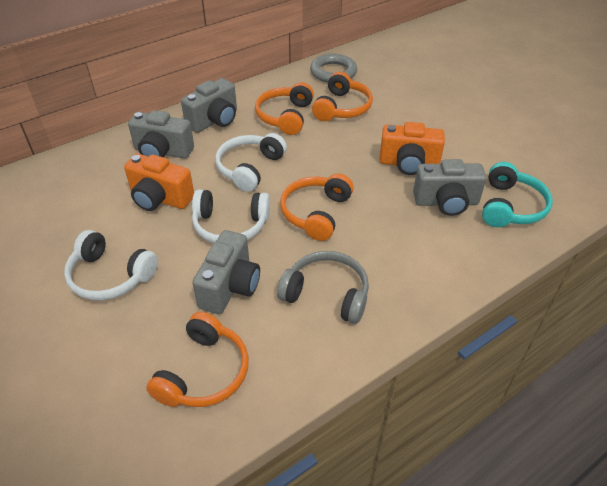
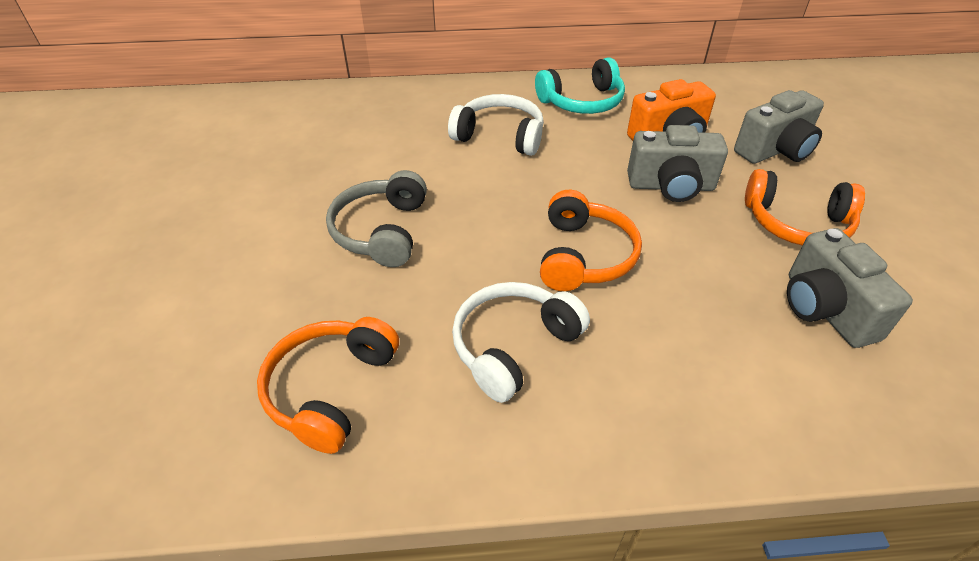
grey camera: 4 -> 3
grey ring: 1 -> 0
orange camera: 2 -> 1
orange headphones: 4 -> 3
white headphones: 3 -> 2

